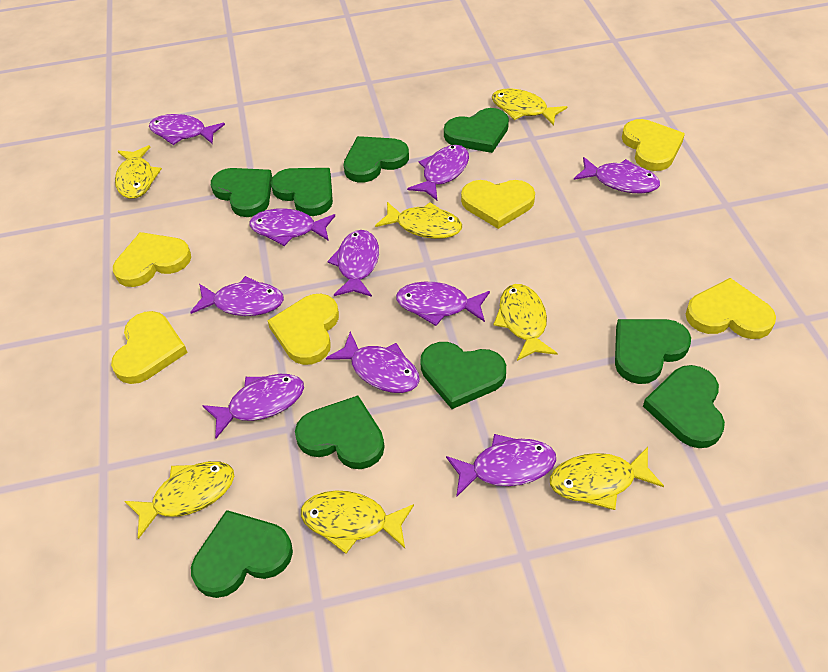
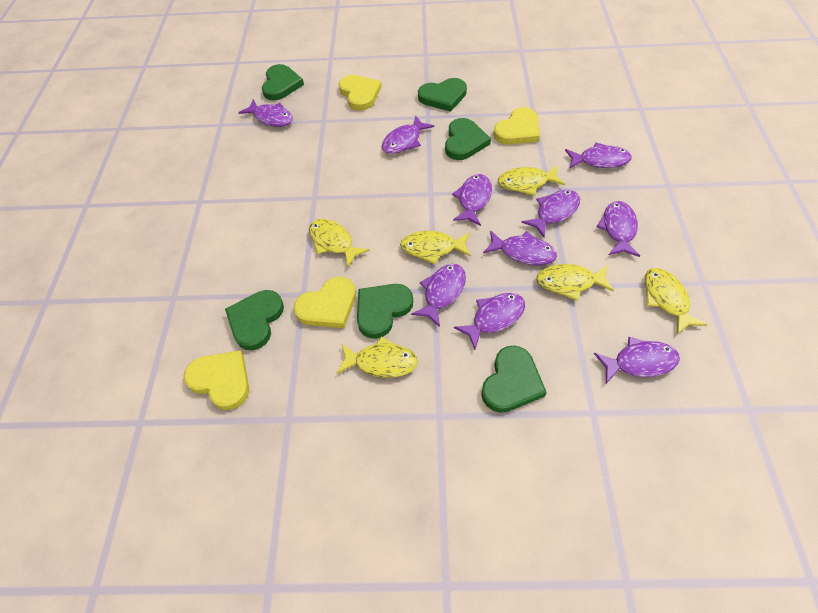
green heart: 9 -> 6
yellow fish: 7 -> 6
yellow heart: 6 -> 4

